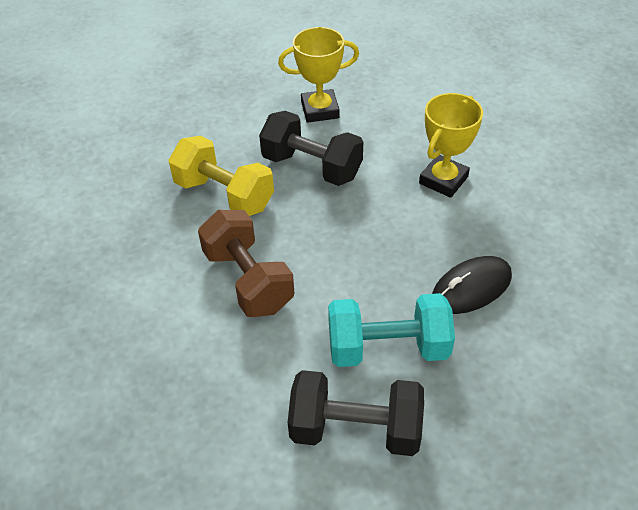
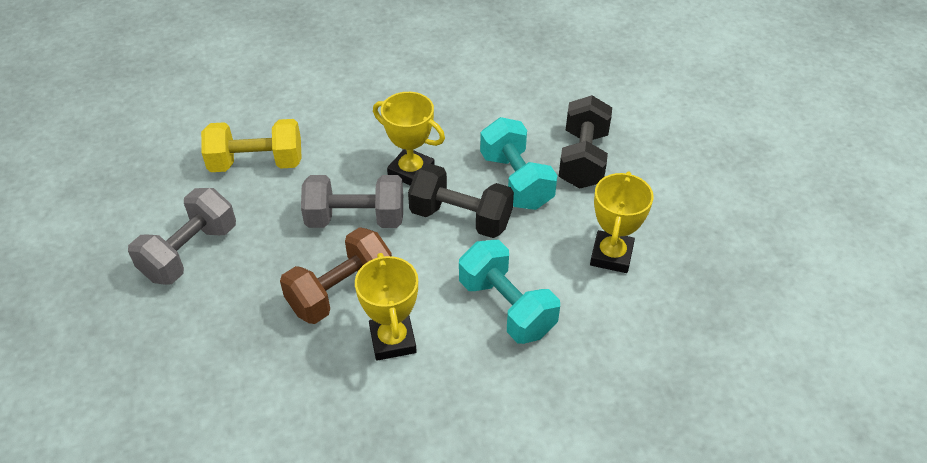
black mouse: 1 -> 0
grey dumbbell: 0 -> 2
turquoise dumbbell: 1 -> 2
yellow trophy: 2 -> 3

